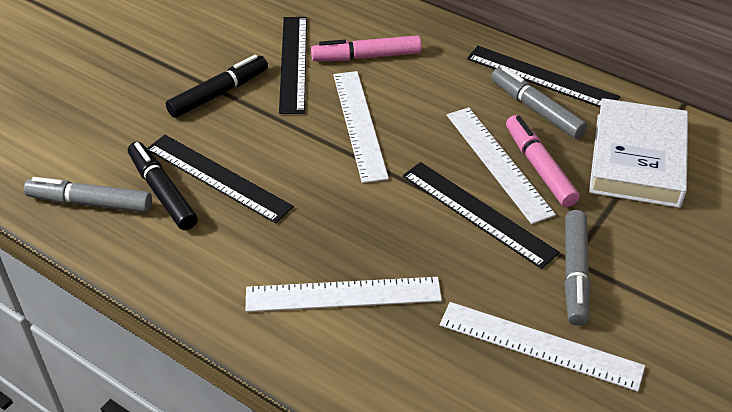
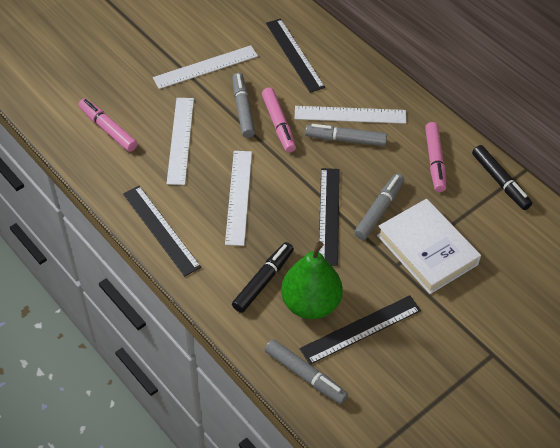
green pear: 0 -> 1
grey marker: 3 -> 4
pink marker: 2 -> 3

